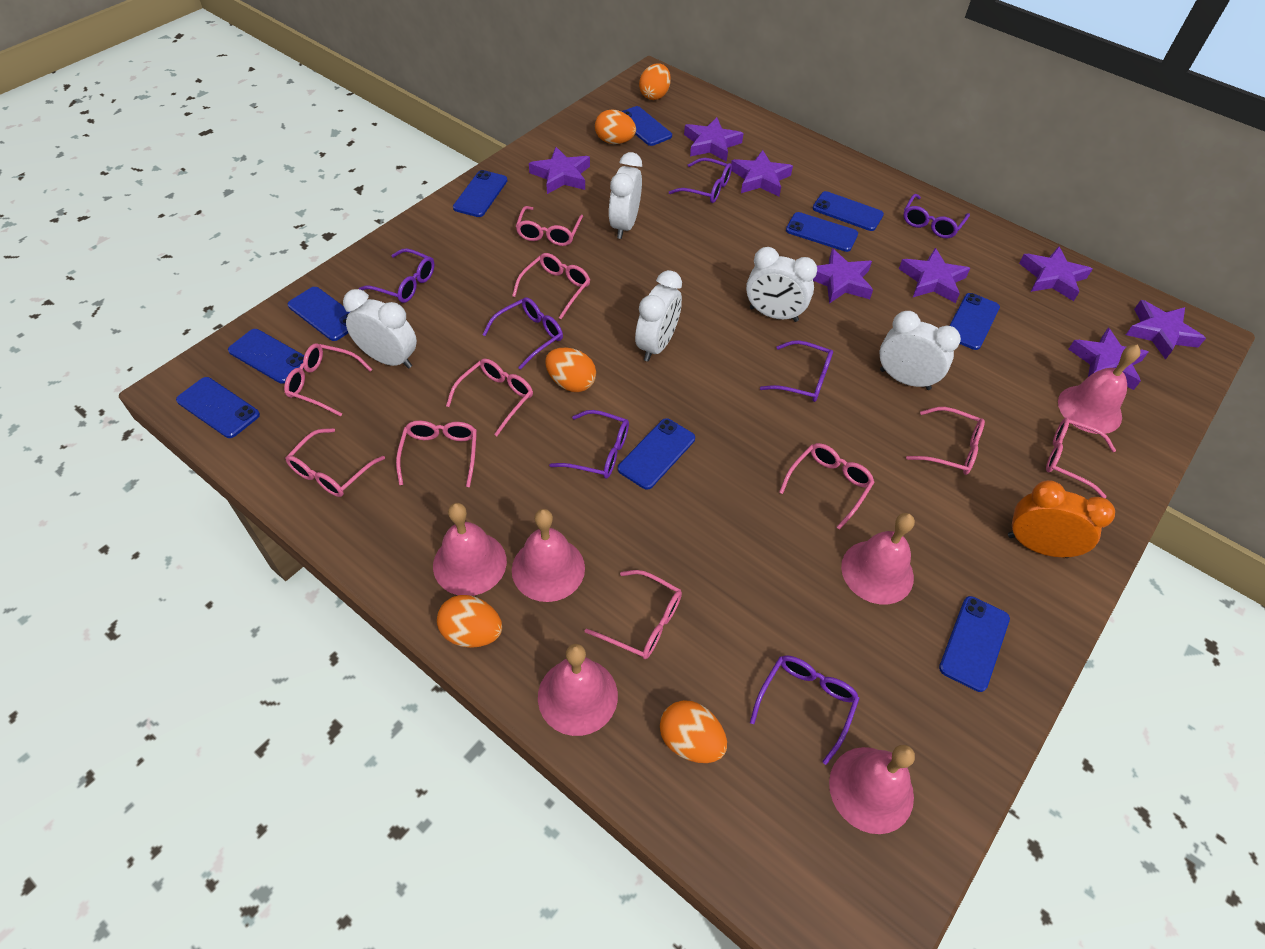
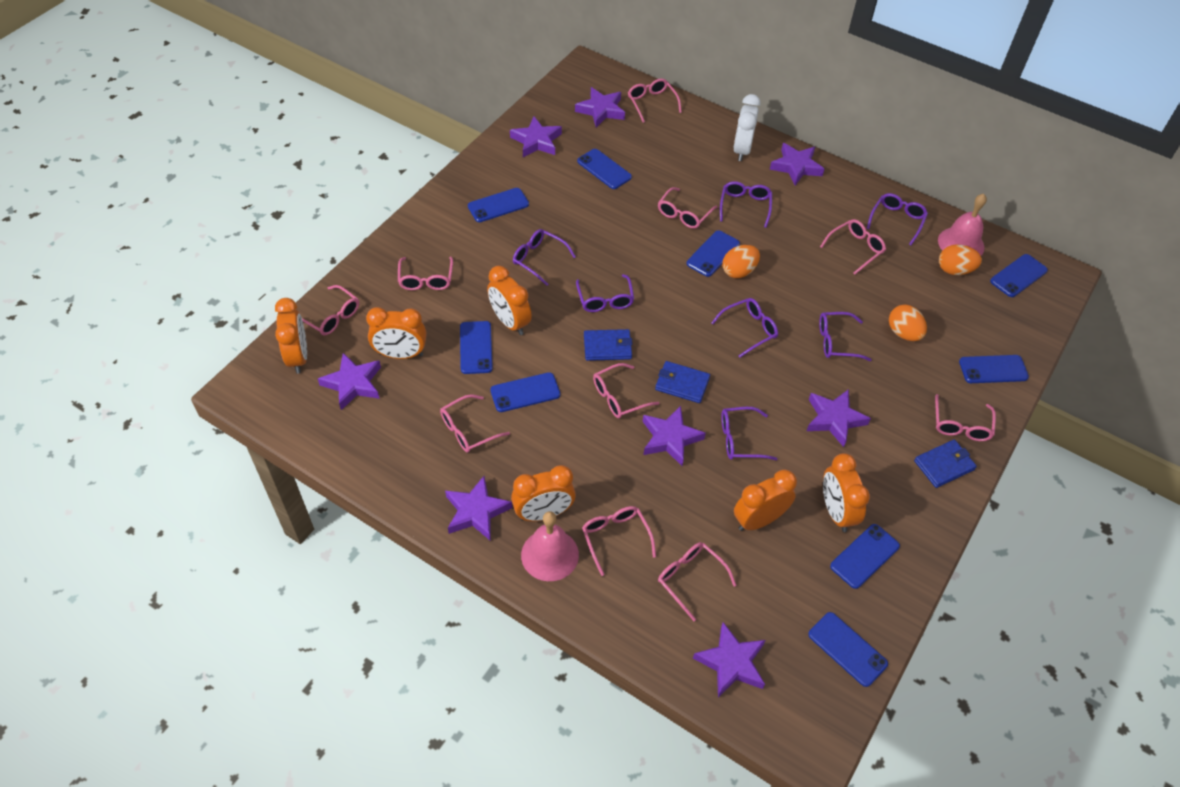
blue phone: 10 -> 9
blue wallet: 0 -> 3
orange clock: 1 -> 6
orange egg: 5 -> 3
pink bell: 6 -> 2
white clock: 5 -> 1

